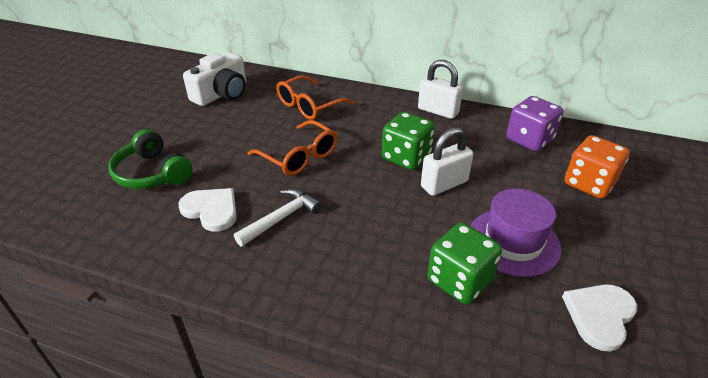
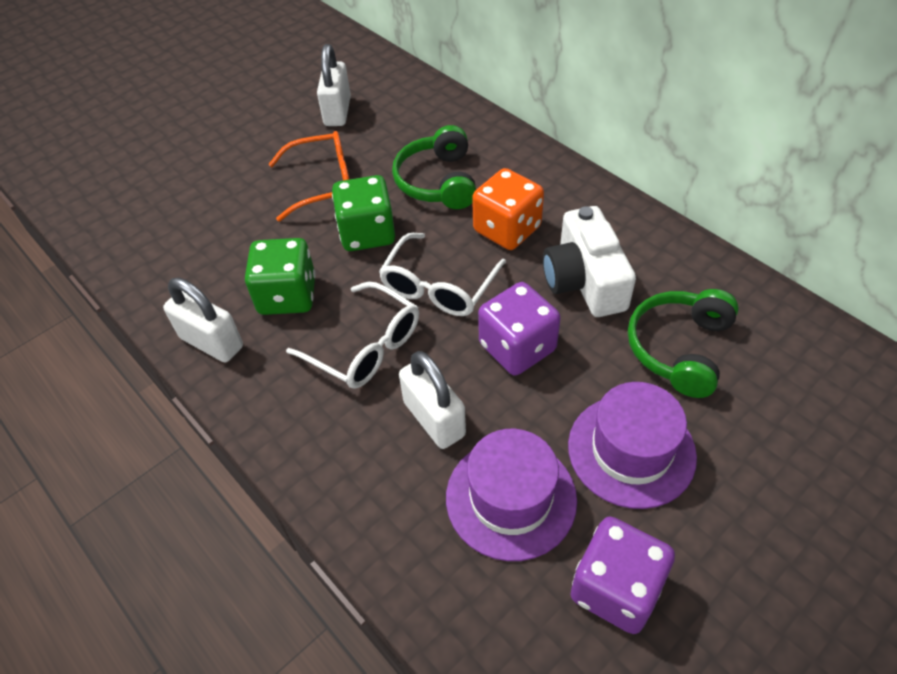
green headphones: 1 -> 2
orange glasses: 2 -> 1
purple dice: 1 -> 2
purple hat: 1 -> 2
white glasses: 0 -> 2
white hammer: 1 -> 0
white heart: 2 -> 0
white padlock: 2 -> 3

